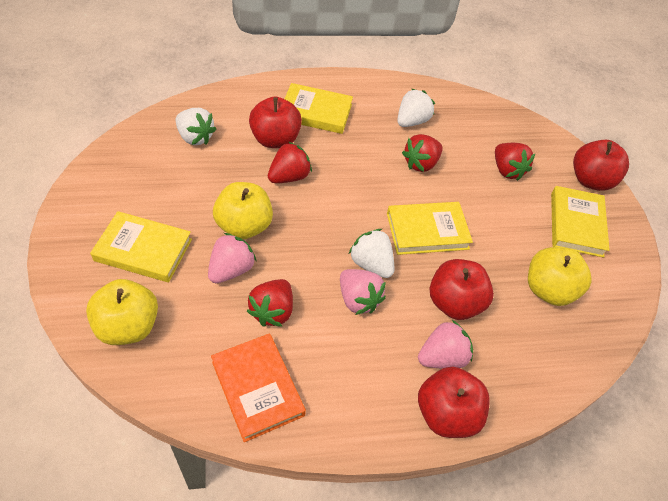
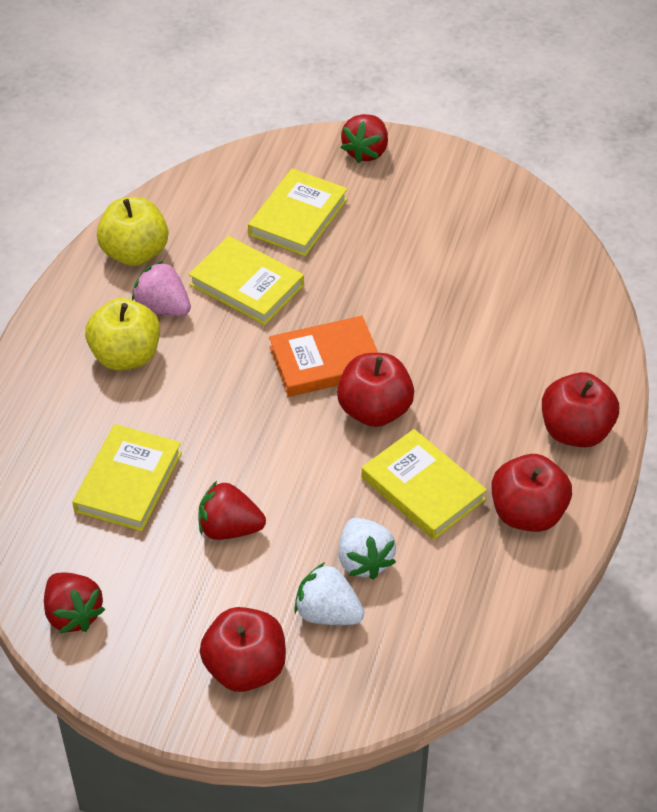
pink strawberry: 3 -> 1
red strawberry: 4 -> 3
white strawberry: 3 -> 2
yellow apple: 3 -> 2

